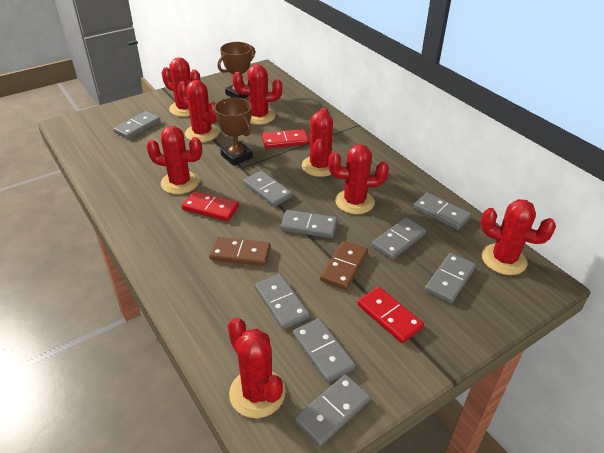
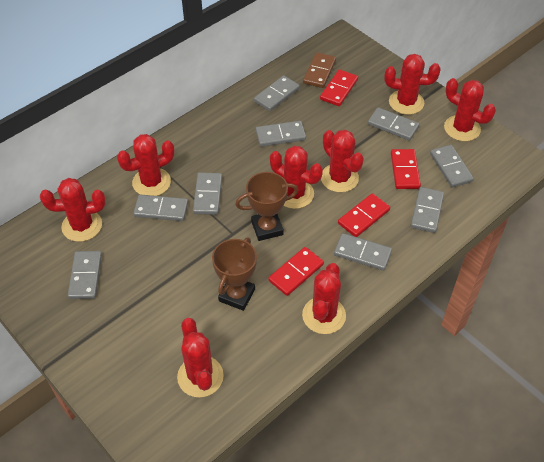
brown domino: 2 -> 1
red domino: 3 -> 4

